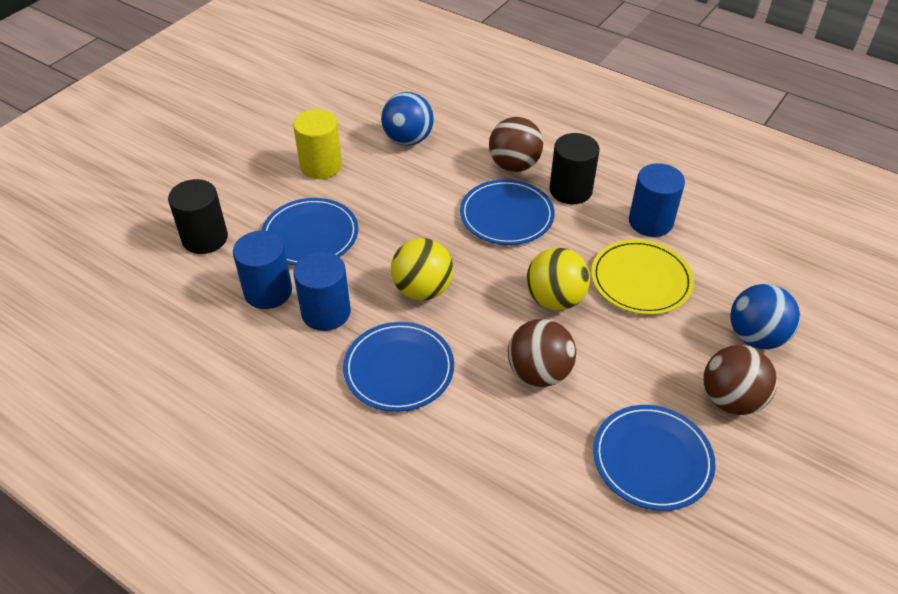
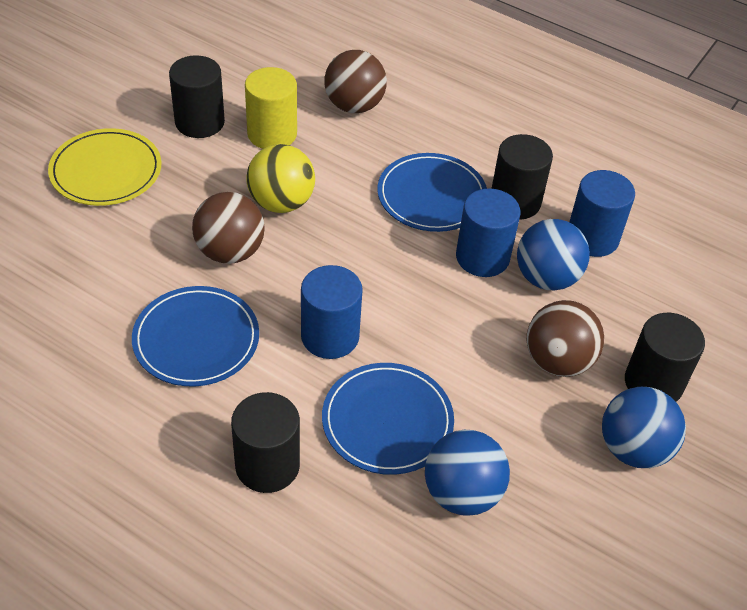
black cylinder: 2 -> 4
blue ball: 2 -> 3
blue plate: 4 -> 3
yellow ball: 2 -> 1

